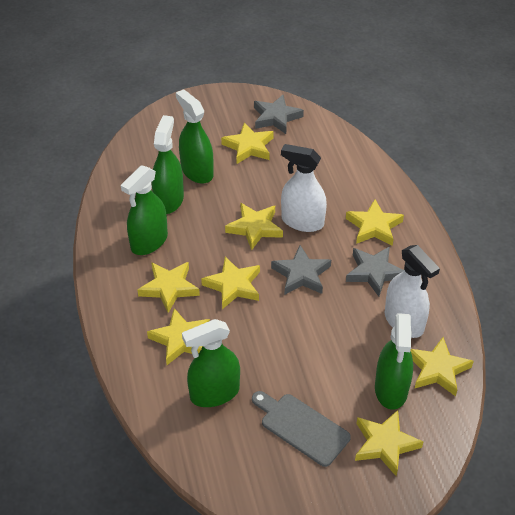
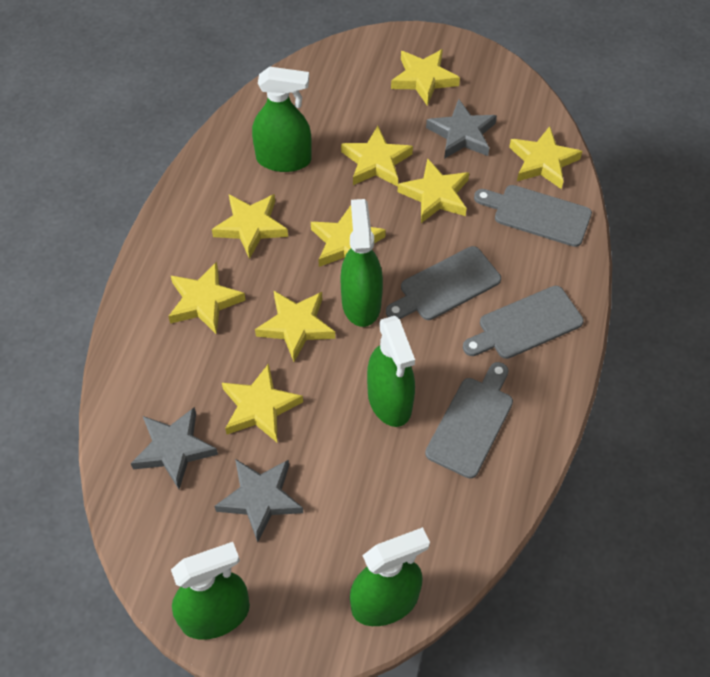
grey cutting board: 1 -> 4
white spray bottle: 2 -> 0
yellow star: 8 -> 9

